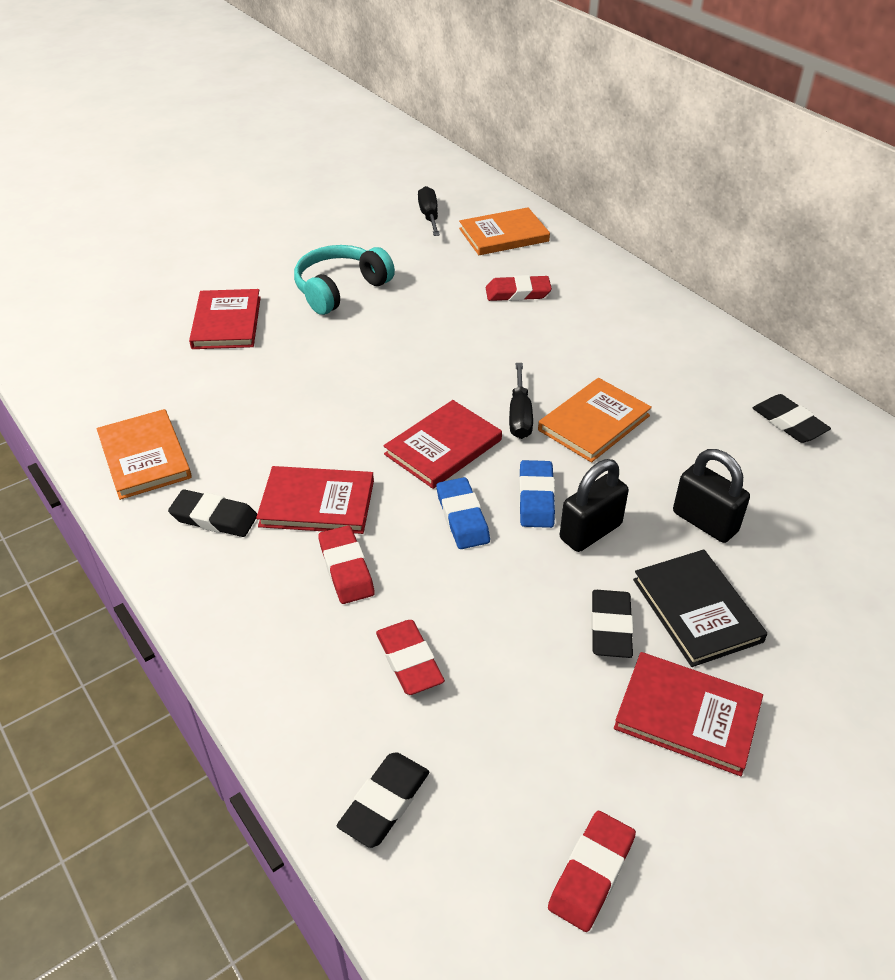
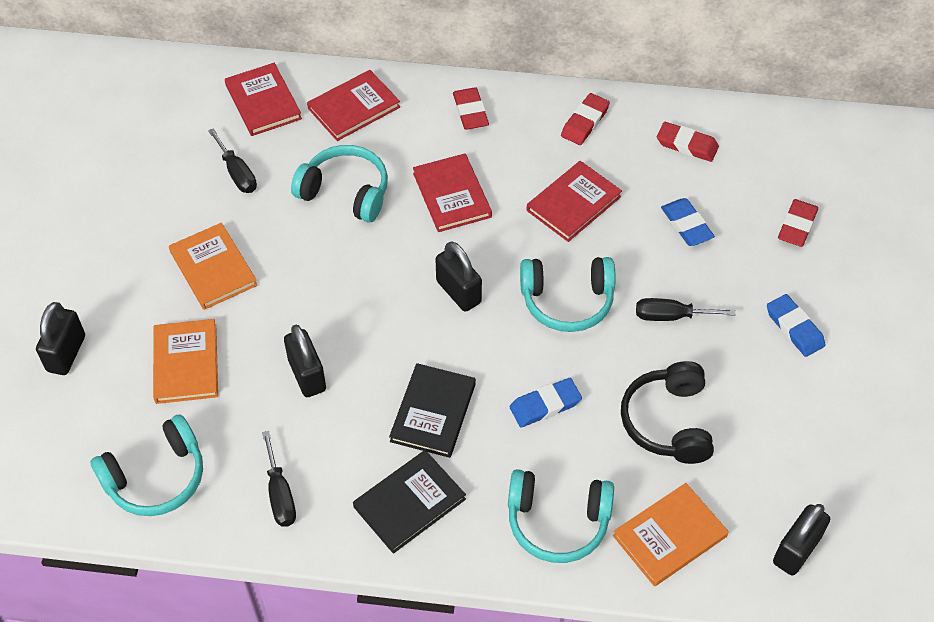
black book: 1 -> 2
black eraser: 4 -> 0
black headphones: 0 -> 1
black padlock: 2 -> 4
black screwdriver: 2 -> 3
blue eraser: 2 -> 3
turquoise headphones: 1 -> 4

